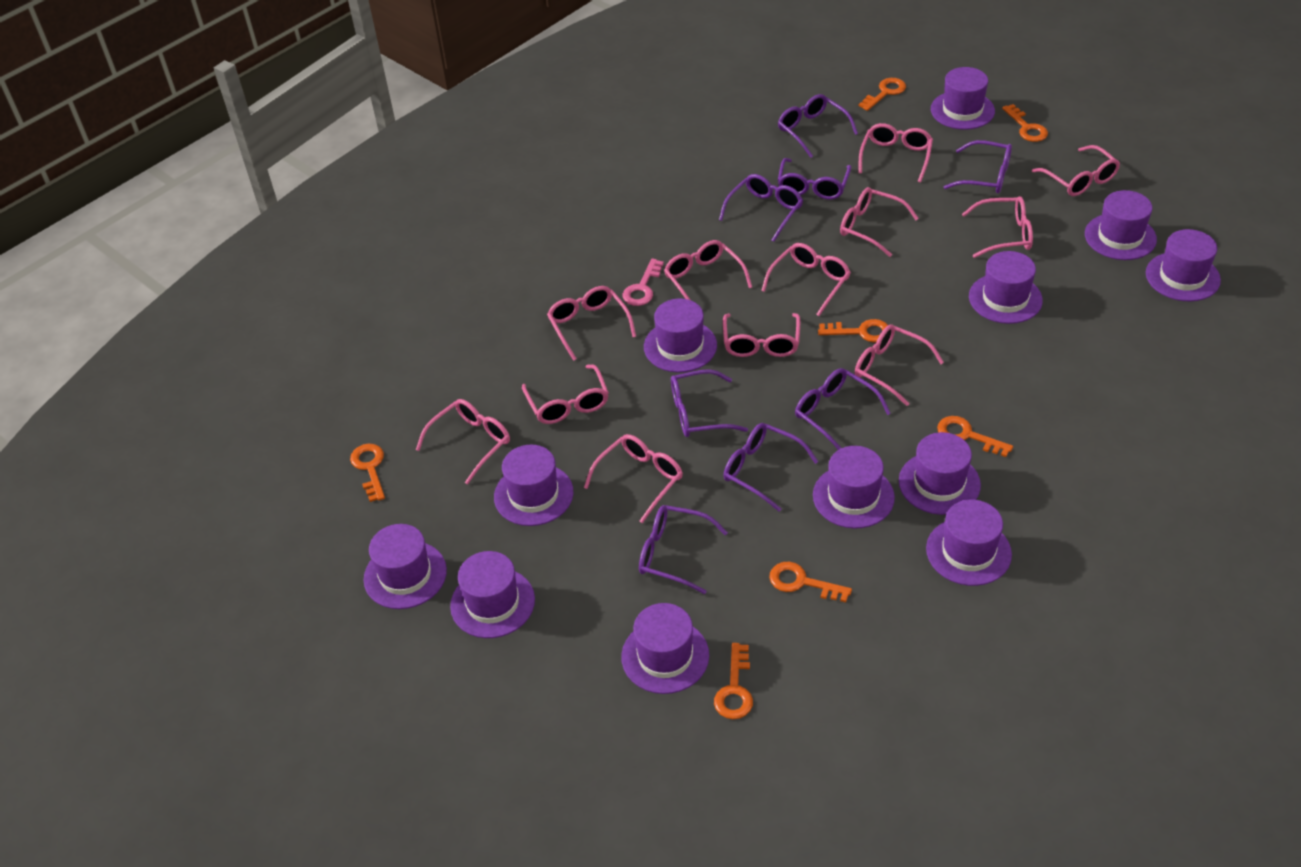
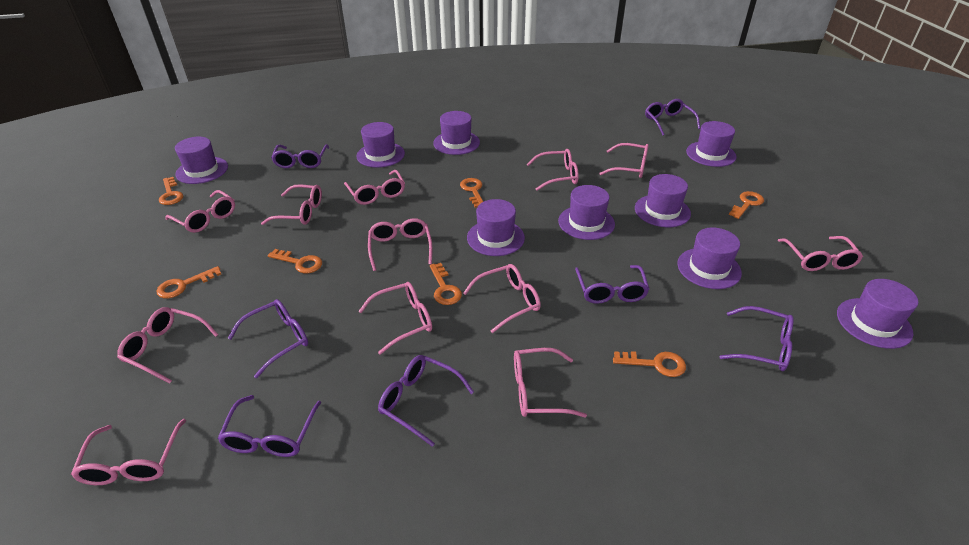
pink key: 1 -> 0
purple glasses: 8 -> 7
purple hat: 12 -> 9

